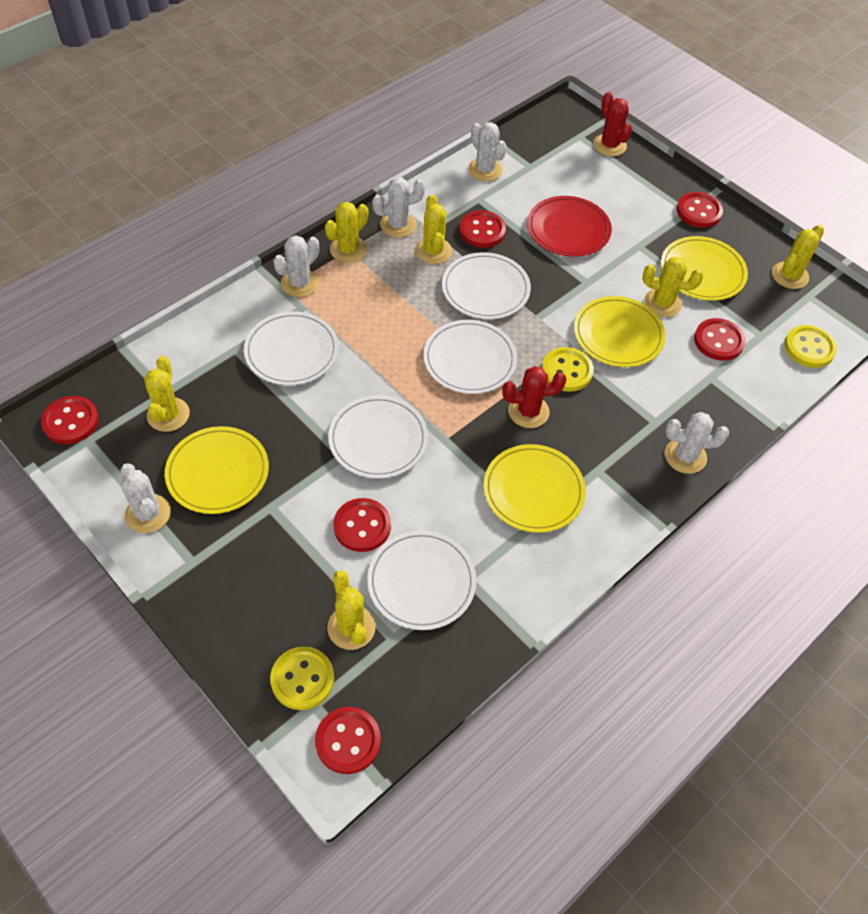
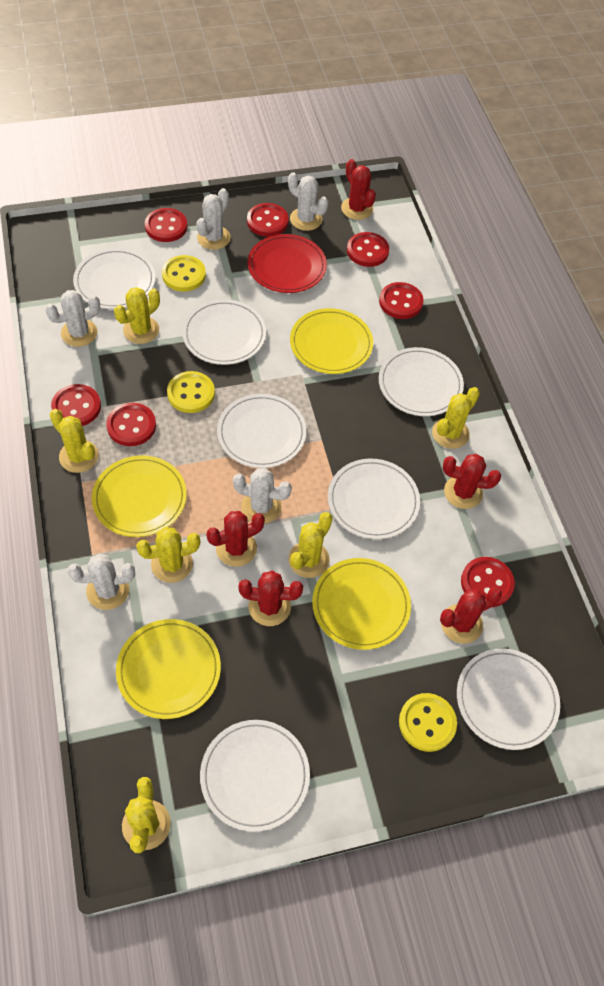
red button: 6 -> 7
red cactus: 2 -> 5
white plate: 5 -> 7

